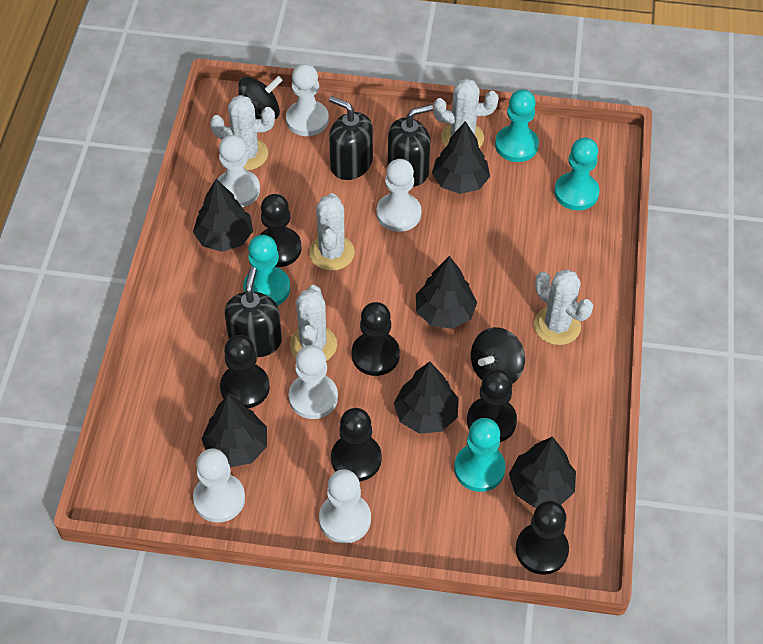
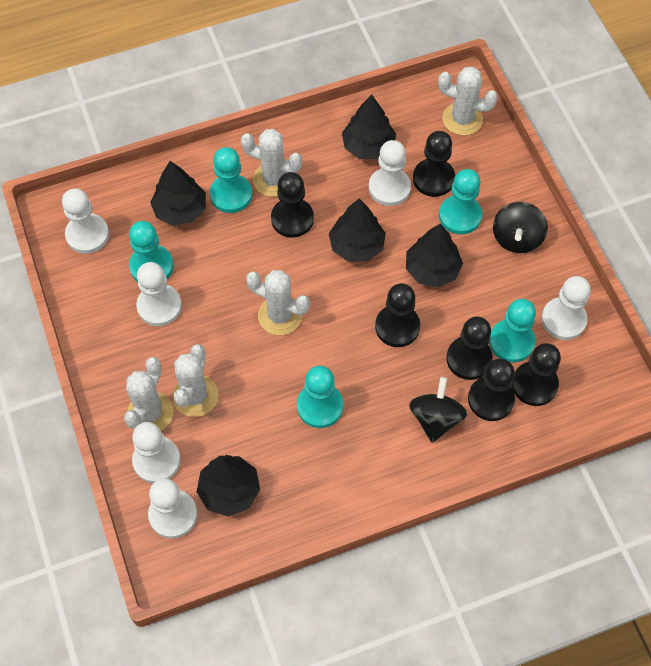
black soap dispenser: 3 -> 0
black tree: 6 -> 5
turquoise pawn: 4 -> 5

